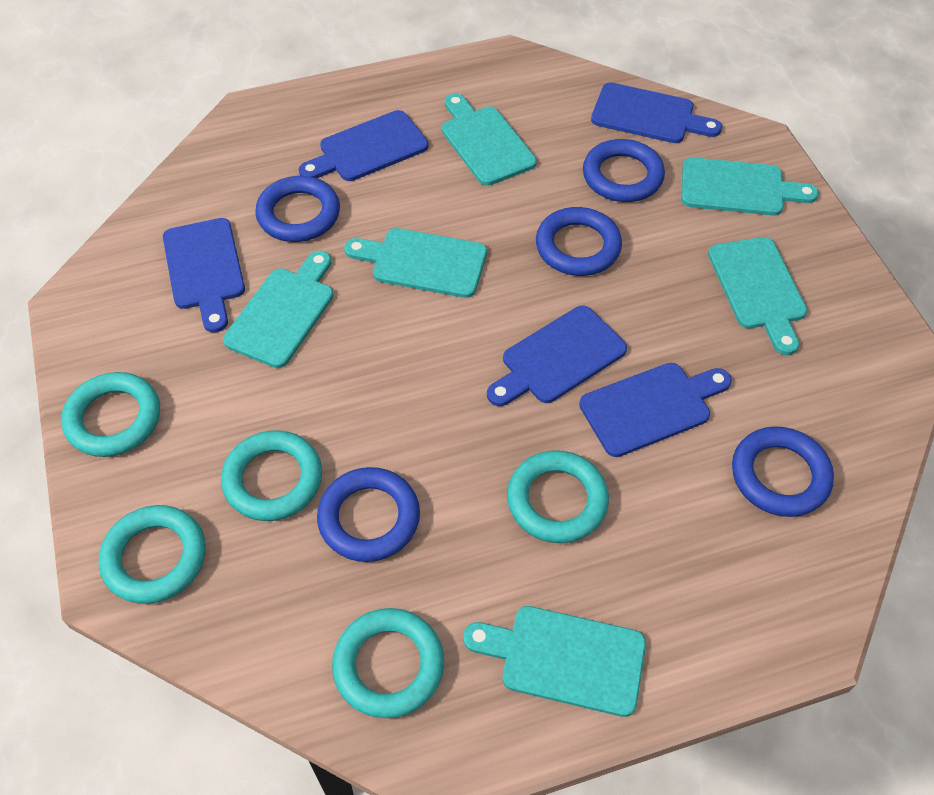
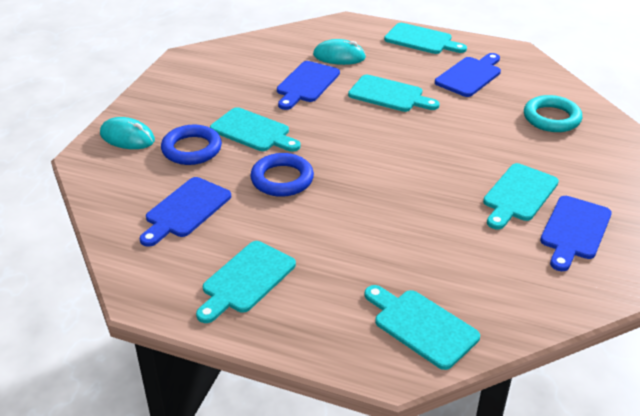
blue cutting board: 5 -> 4
blue ring: 5 -> 2
turquoise mouse: 0 -> 2
turquoise ring: 5 -> 1

